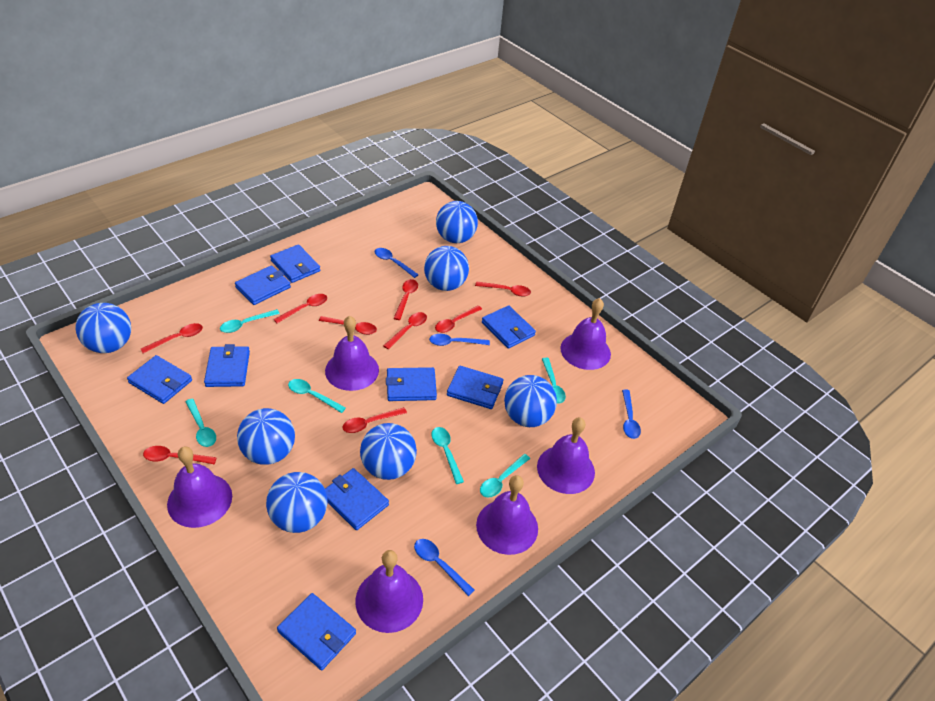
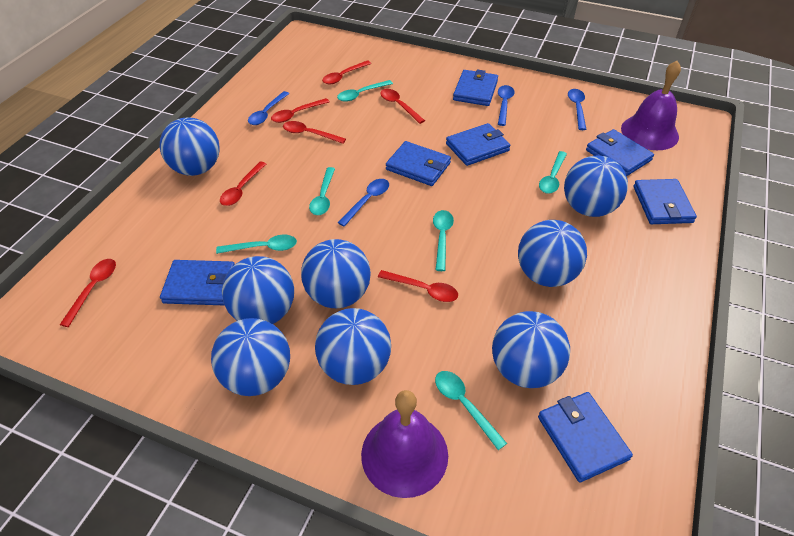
blue ball: 7 -> 8
blue wallet: 9 -> 7
purple bell: 6 -> 2
red spoon: 9 -> 7

